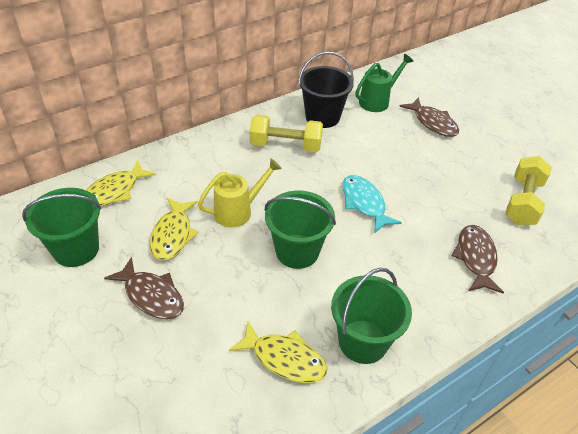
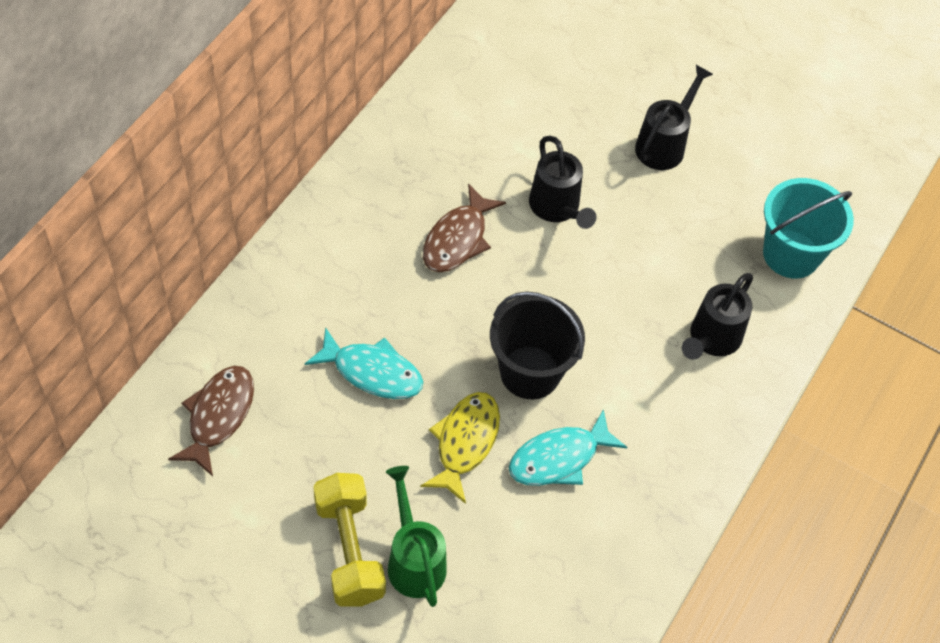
black watering can: 0 -> 3
brown fish: 3 -> 2
green bucket: 3 -> 0
turquoise bucket: 0 -> 1
turquoise fish: 1 -> 2
yellow dumbbell: 2 -> 1
yellow fish: 3 -> 1
yellow watering can: 1 -> 0

